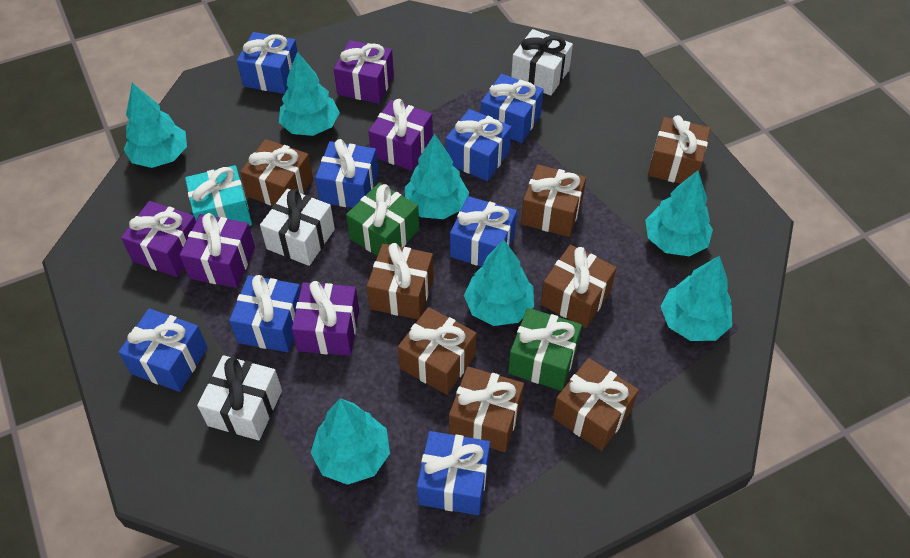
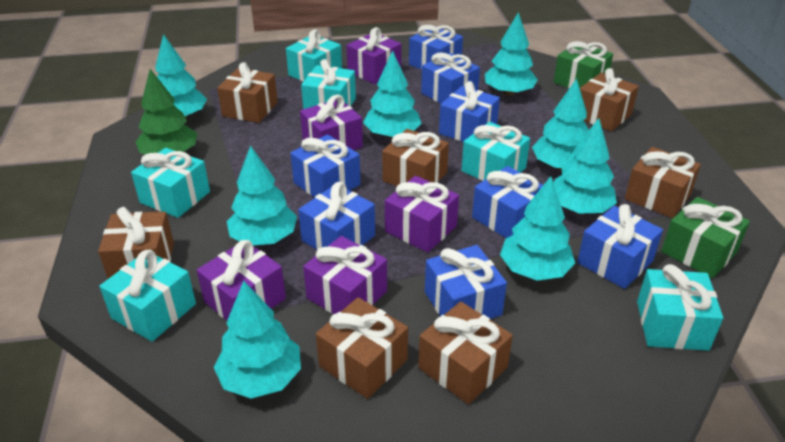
brown gift: 8 -> 7
green tree: 0 -> 1
turquoise gift: 1 -> 6
turquoise tree: 7 -> 8
white gift: 3 -> 0

